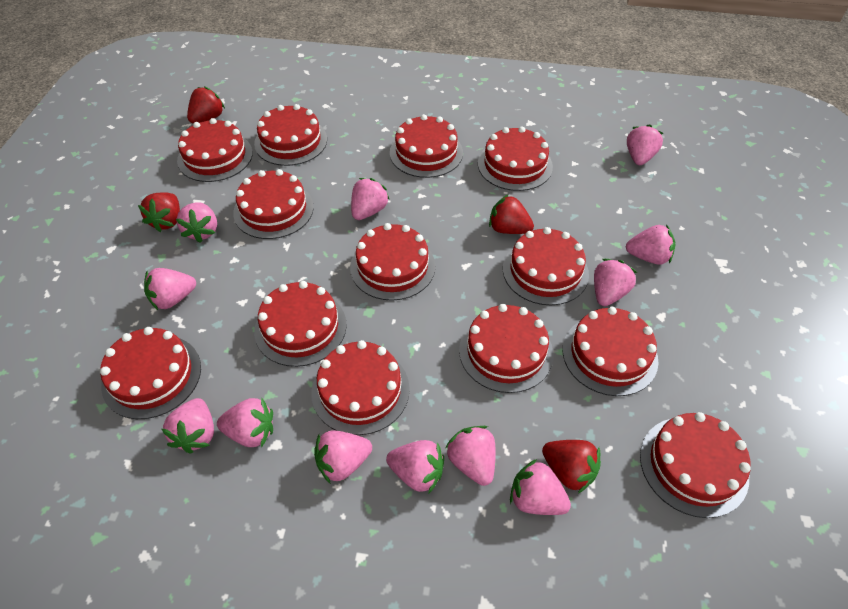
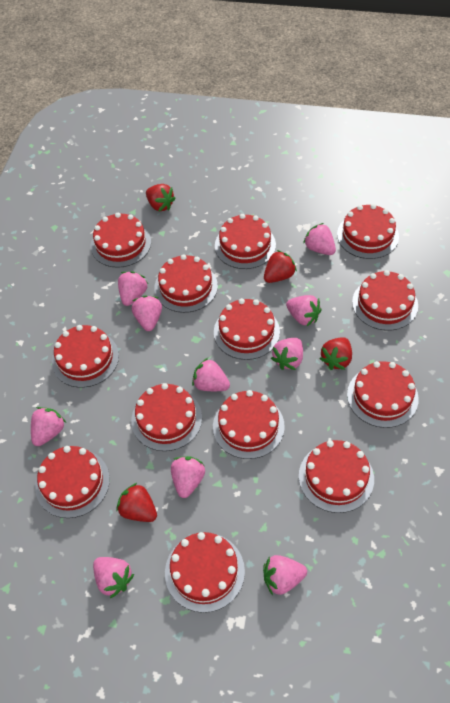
pink strawberry: 12 -> 10

